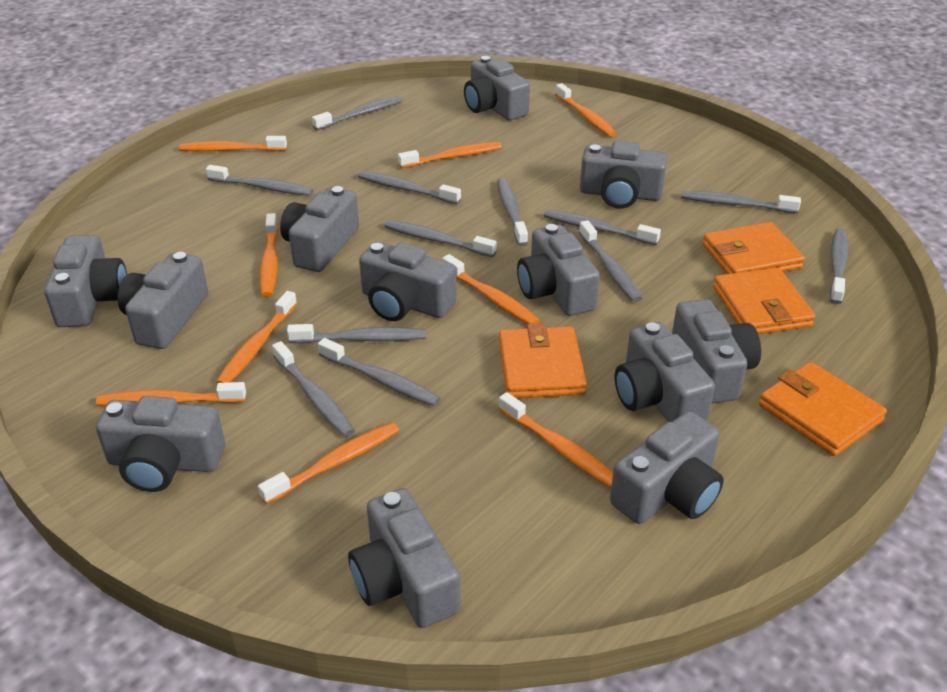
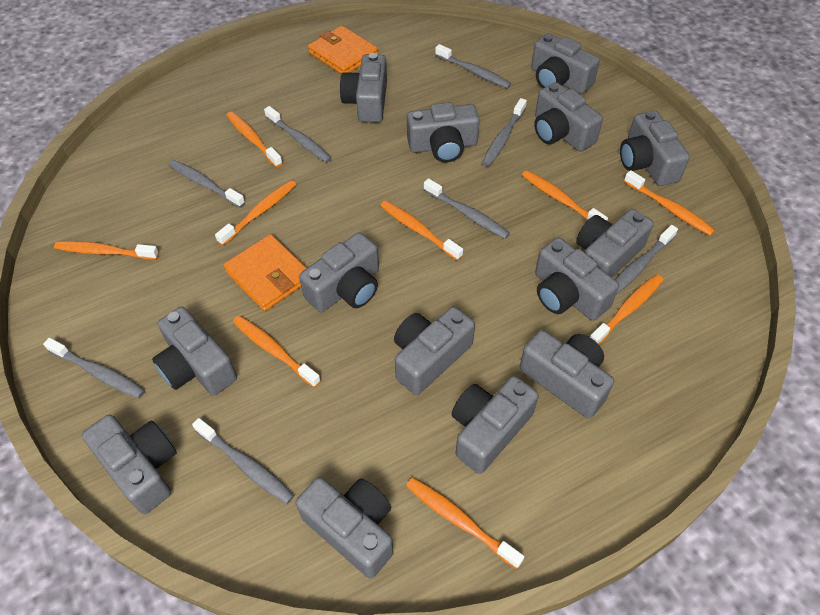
grey camera: 12 -> 14
grey toothbrush: 12 -> 8
orange wallet: 4 -> 2

